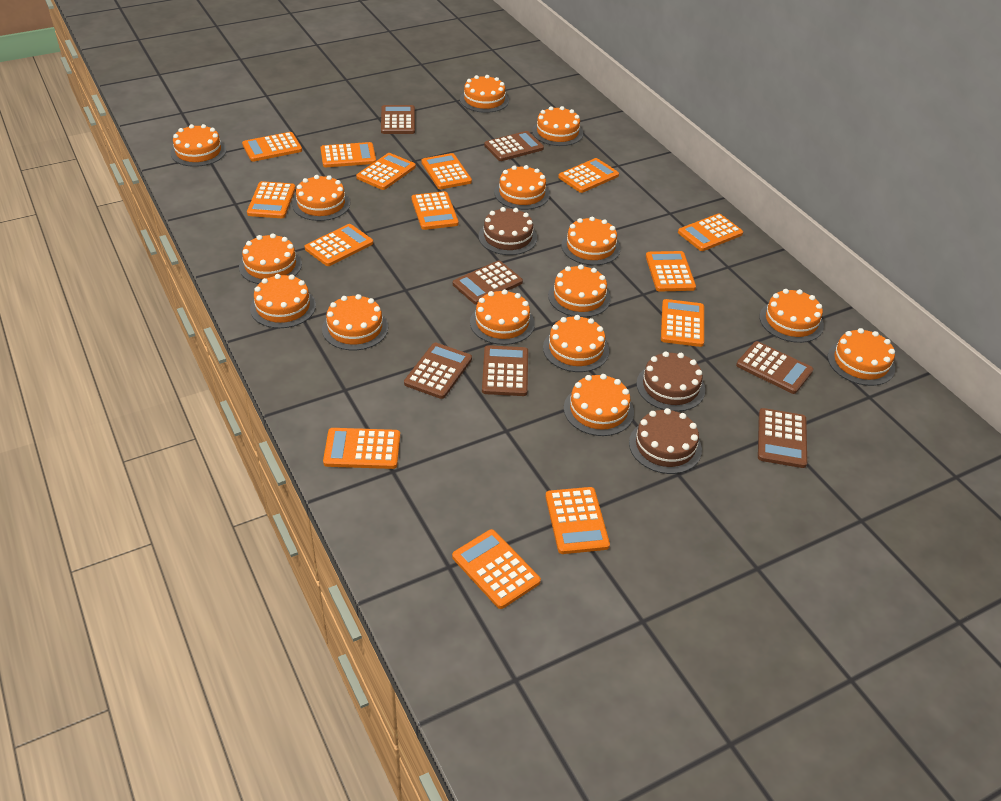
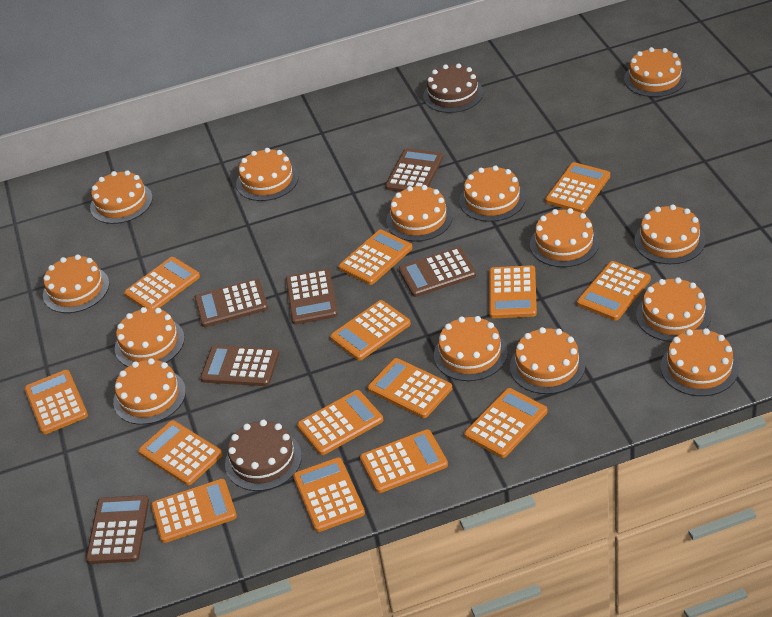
brown cake: 3 -> 2
brown calculator: 7 -> 6
orange cake: 15 -> 14

